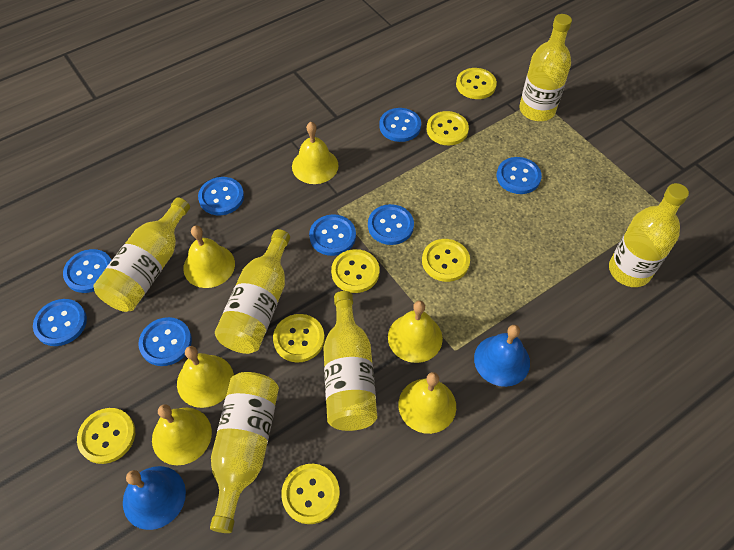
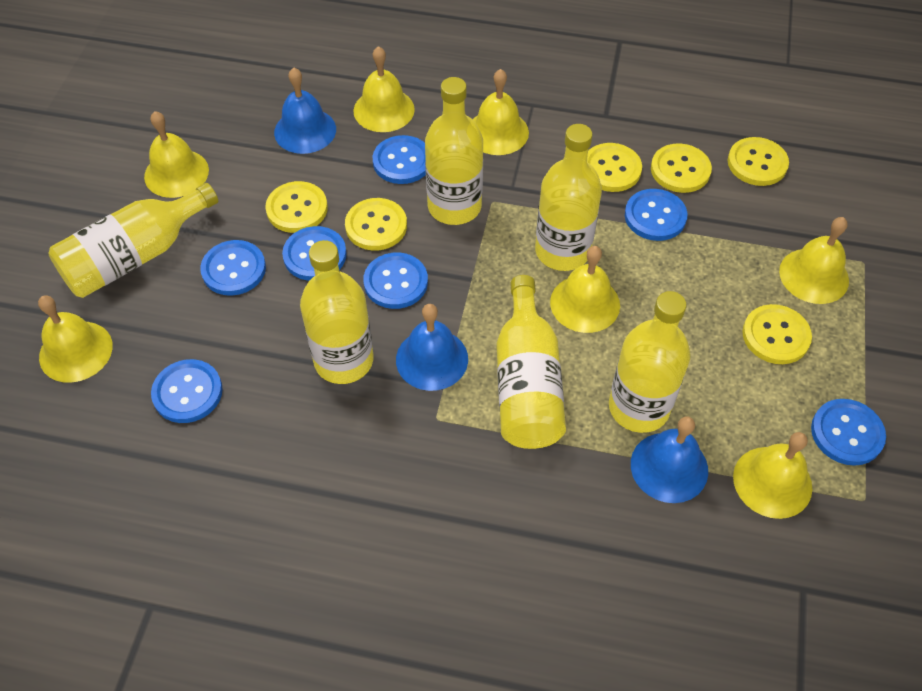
blue bell: 2 -> 3
blue button: 8 -> 7
yellow bell: 6 -> 7
yellow button: 7 -> 6

